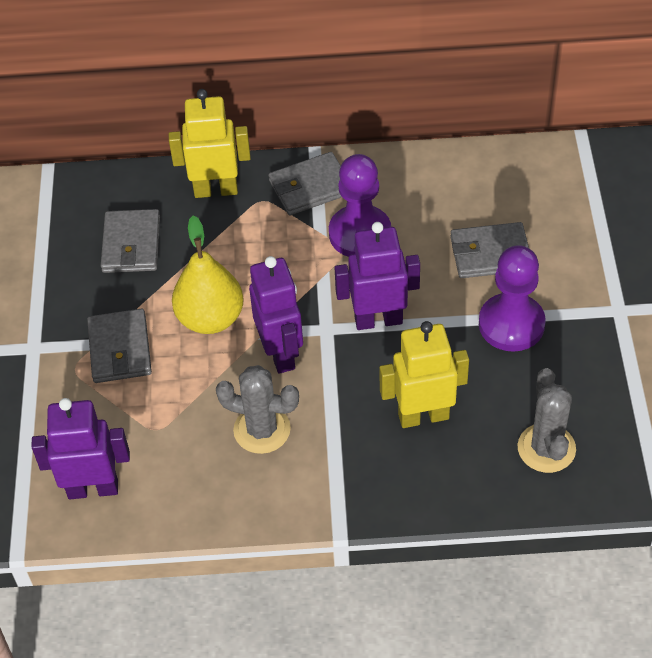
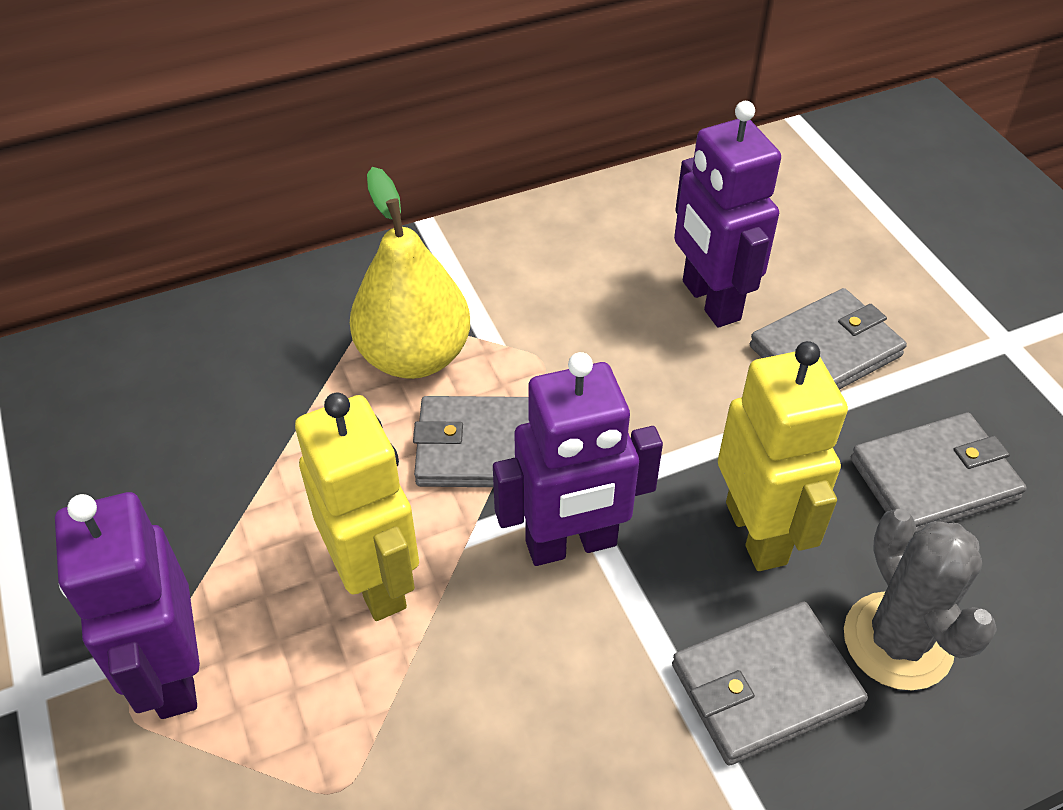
grey cactus: 2 -> 1
purple pawn: 2 -> 0

